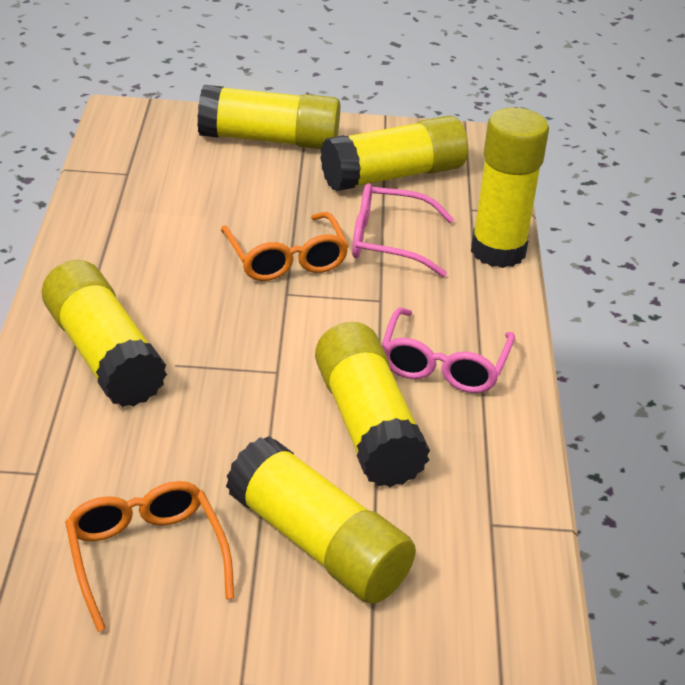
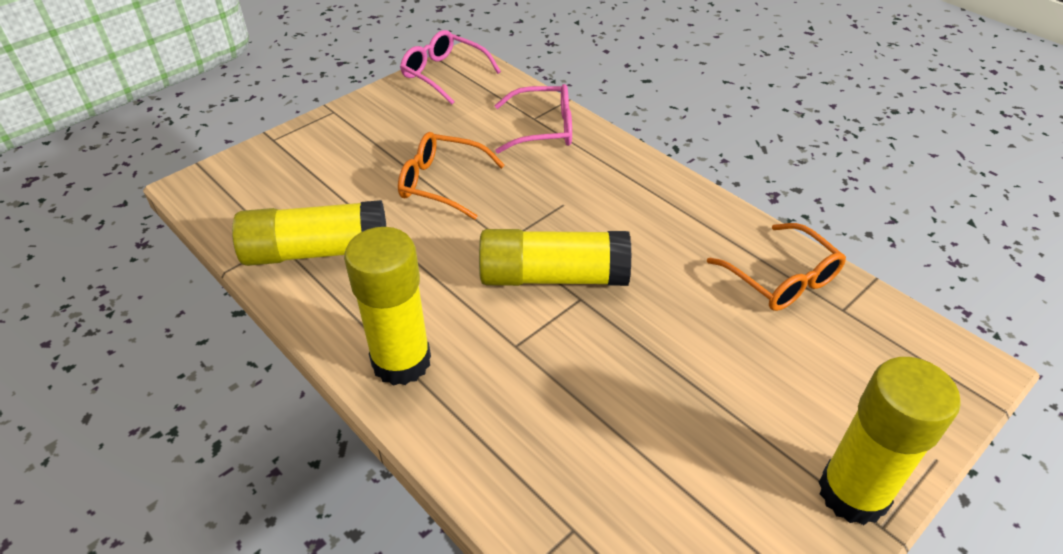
yellow glue stick: 6 -> 4

